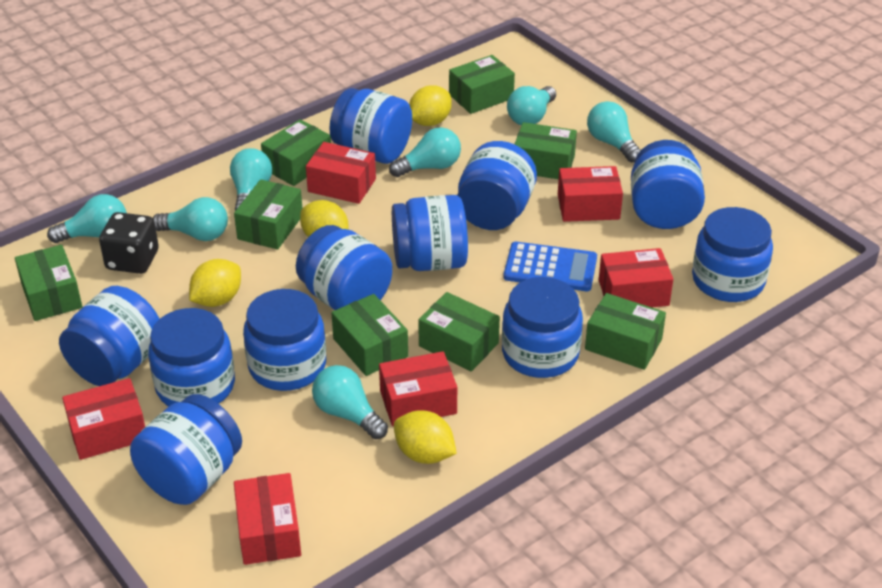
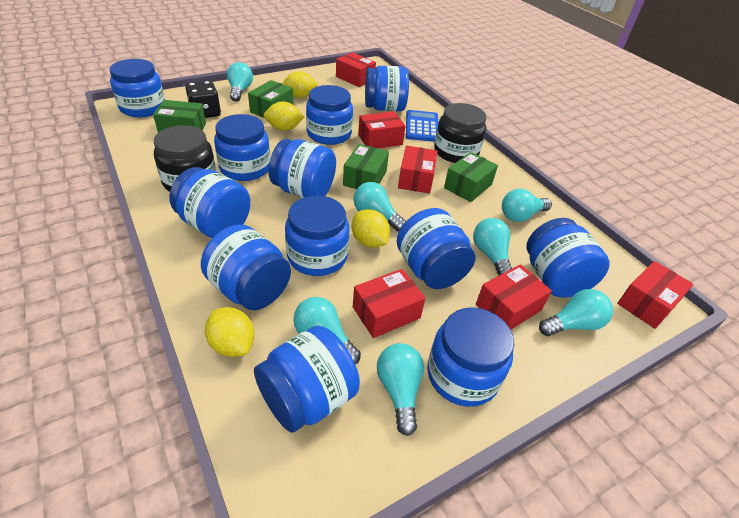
black jar: 0 -> 2
blue jar: 11 -> 12
green box: 8 -> 4

